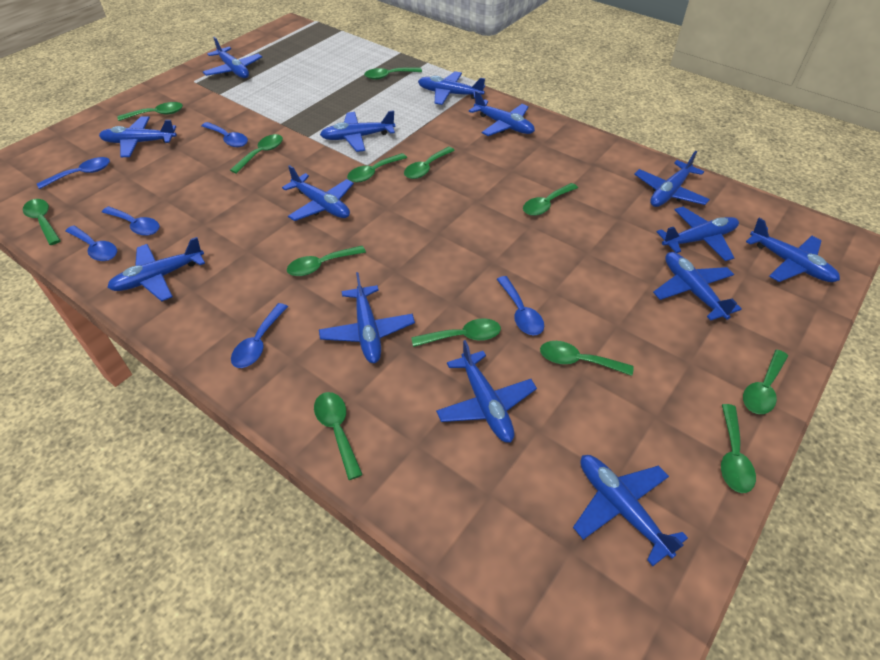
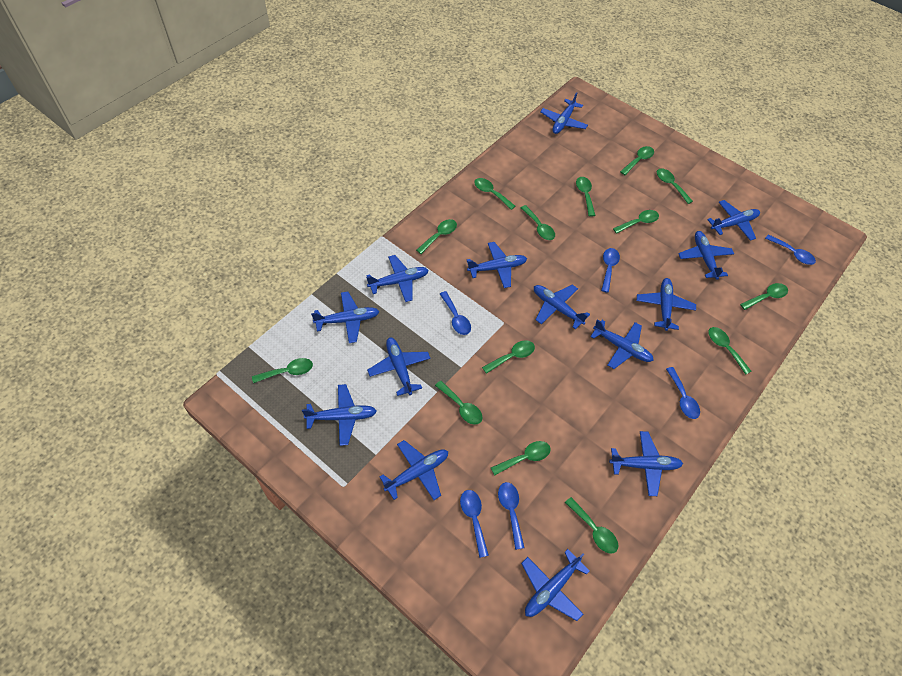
green spoon: 13 -> 14

